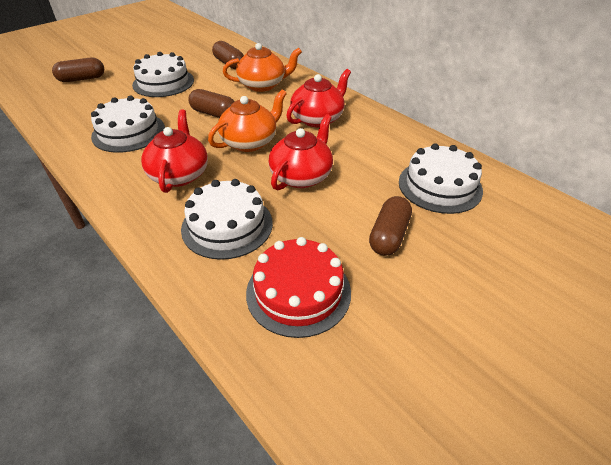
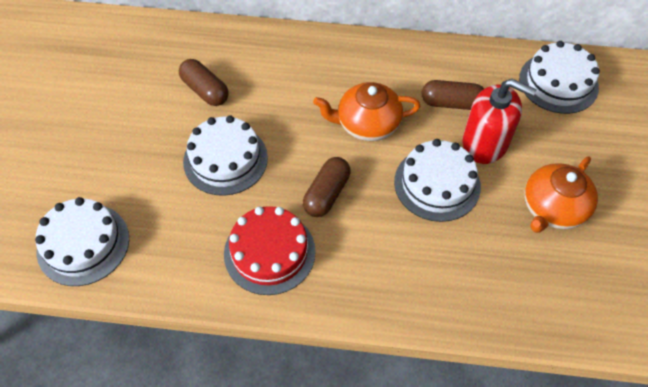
brown capsule: 4 -> 3
red soap dispenser: 0 -> 1
red teapot: 3 -> 0

